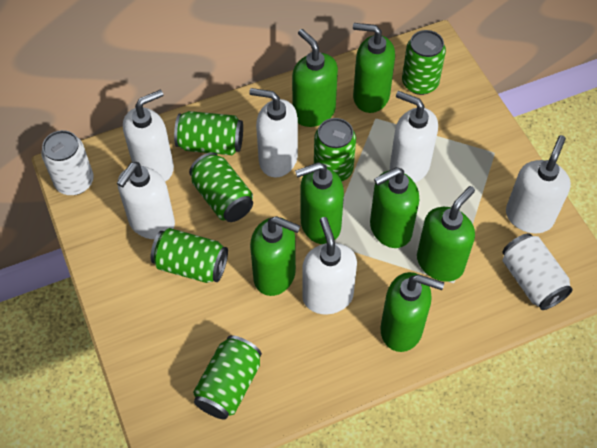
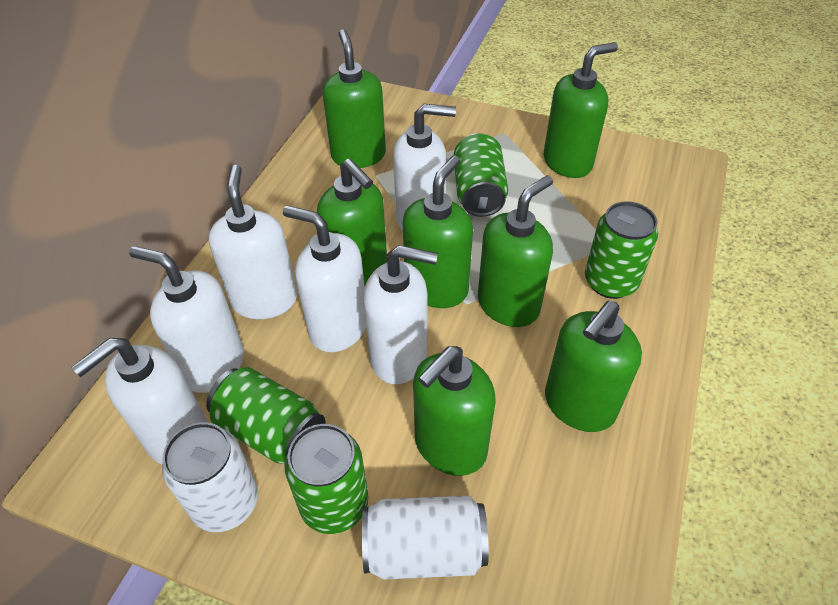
green can: 6 -> 4

